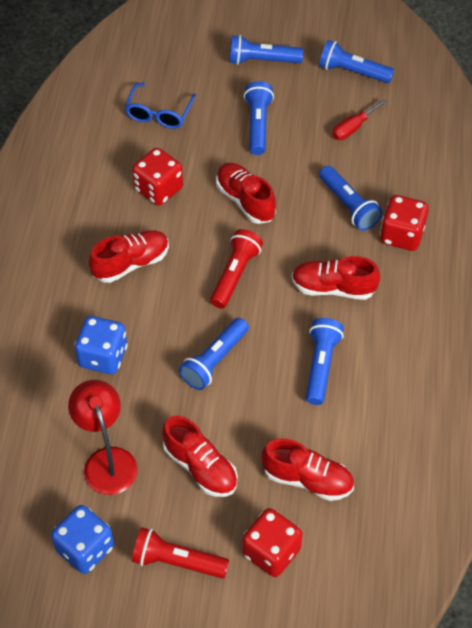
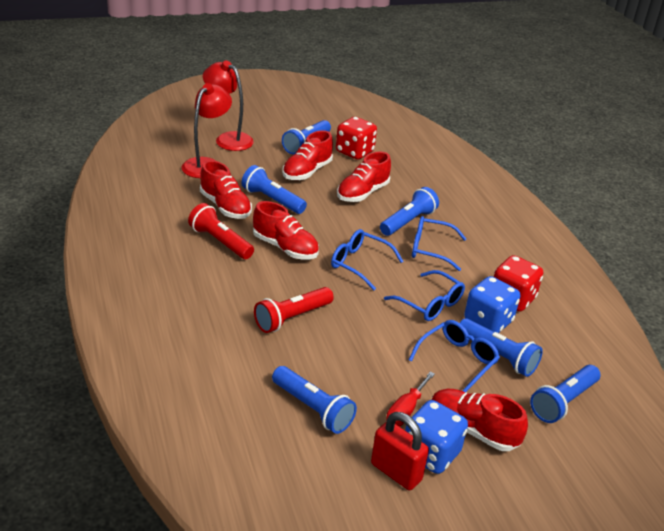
blue glasses: 1 -> 4
red dice: 3 -> 2
red lamp: 1 -> 2
red padlock: 0 -> 1

